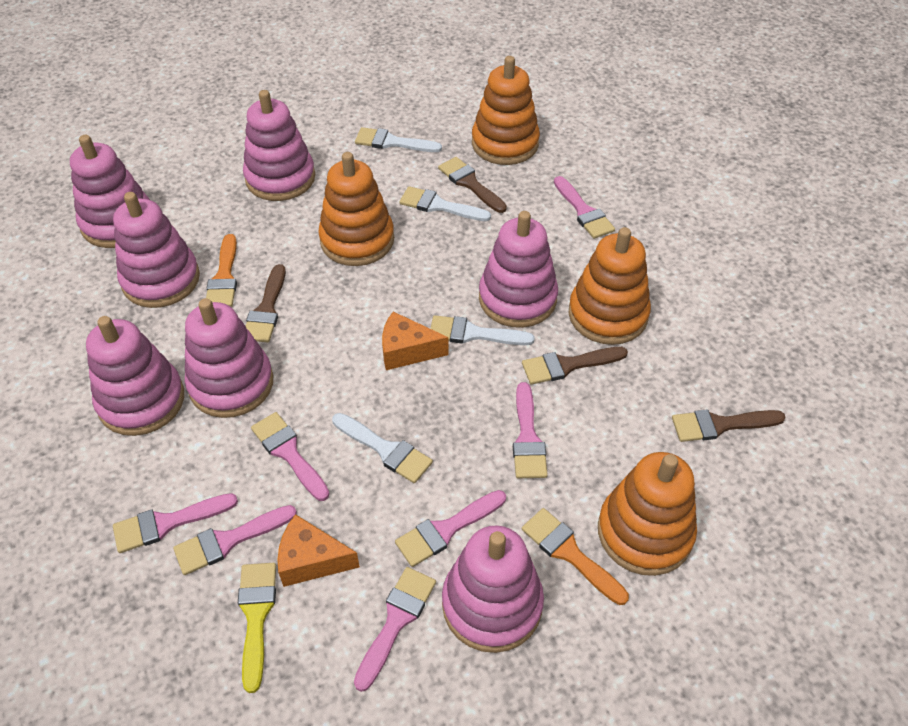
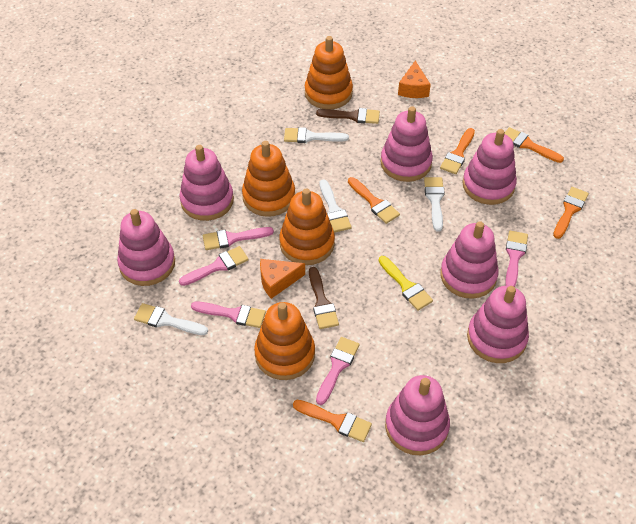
brown brush: 4 -> 2
orange brush: 2 -> 5
pink brush: 7 -> 5

